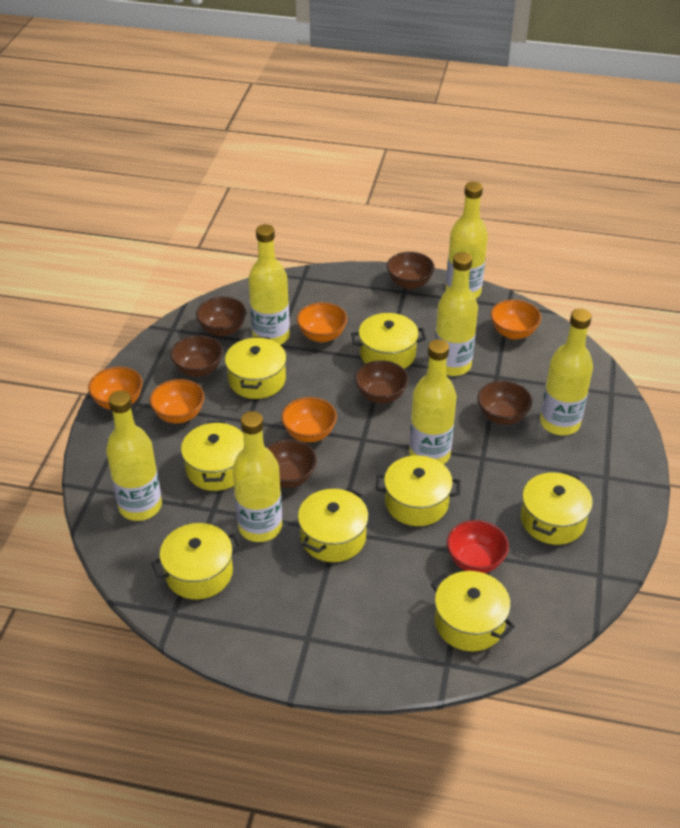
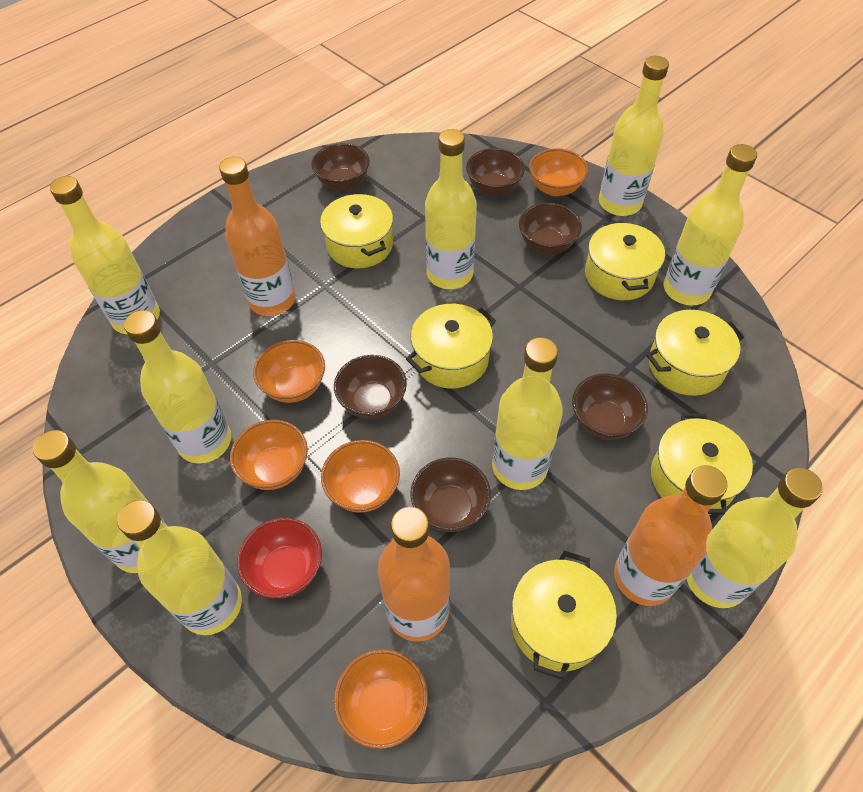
orange bottle: 0 -> 3
yellow bottle: 7 -> 9
yellow pot: 8 -> 6

